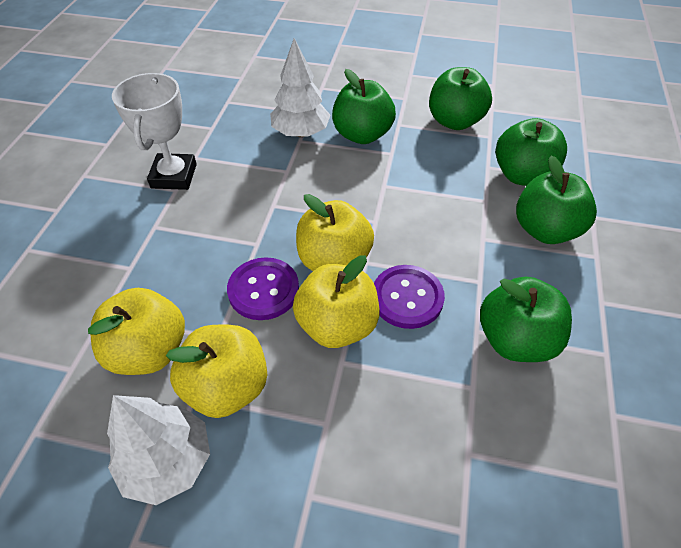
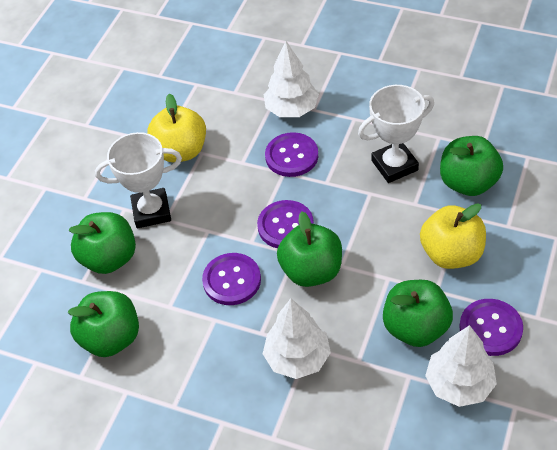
purple button: 2 -> 4
white tree: 2 -> 3
white trophy: 1 -> 2
yellow apple: 4 -> 2

